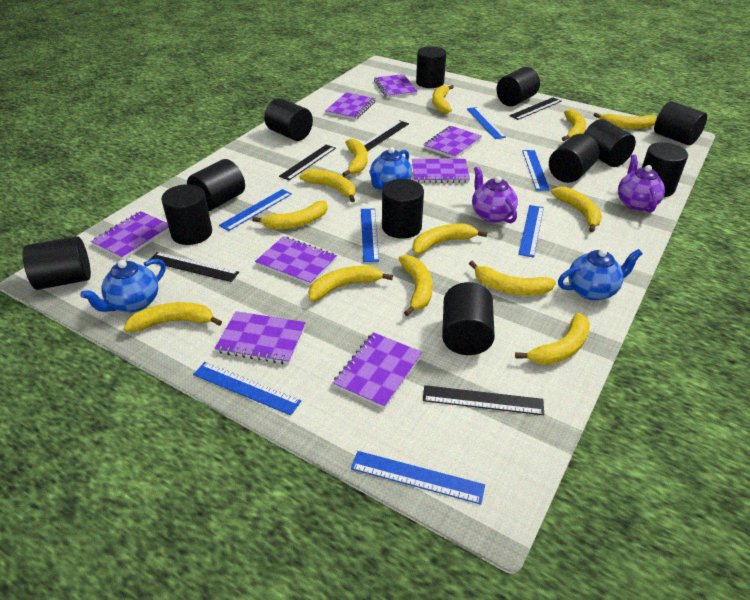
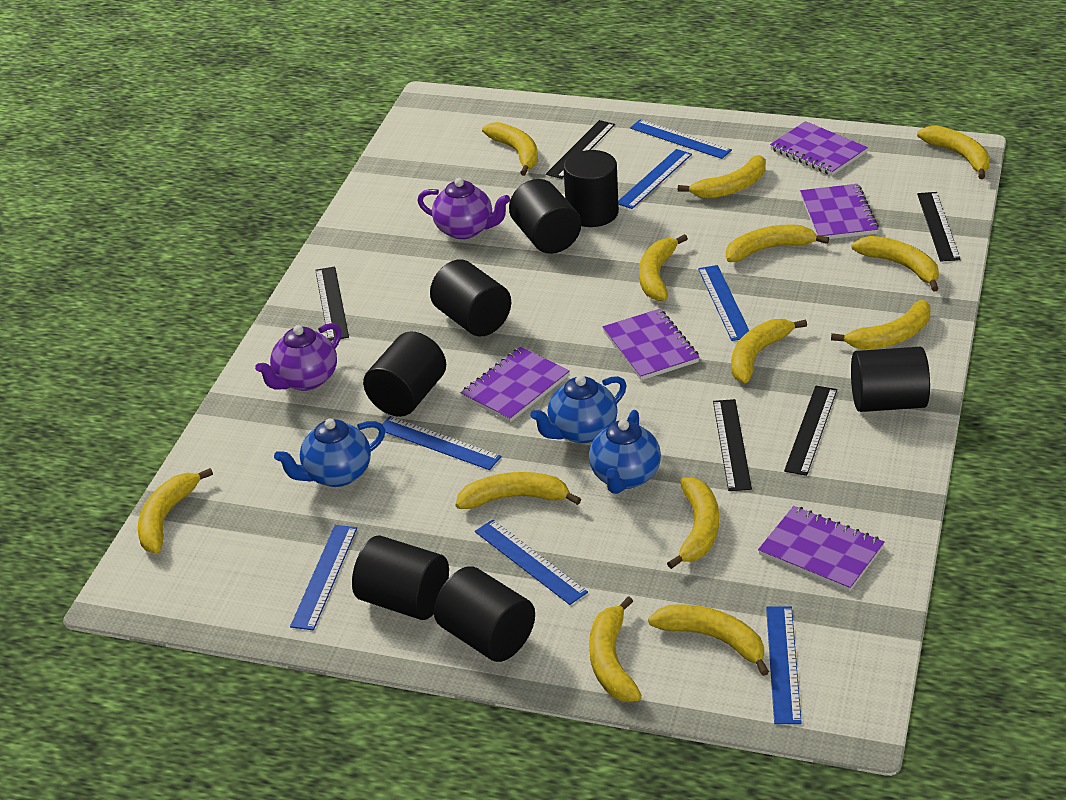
black cylinder: 12 -> 7
purple notebook: 8 -> 5

